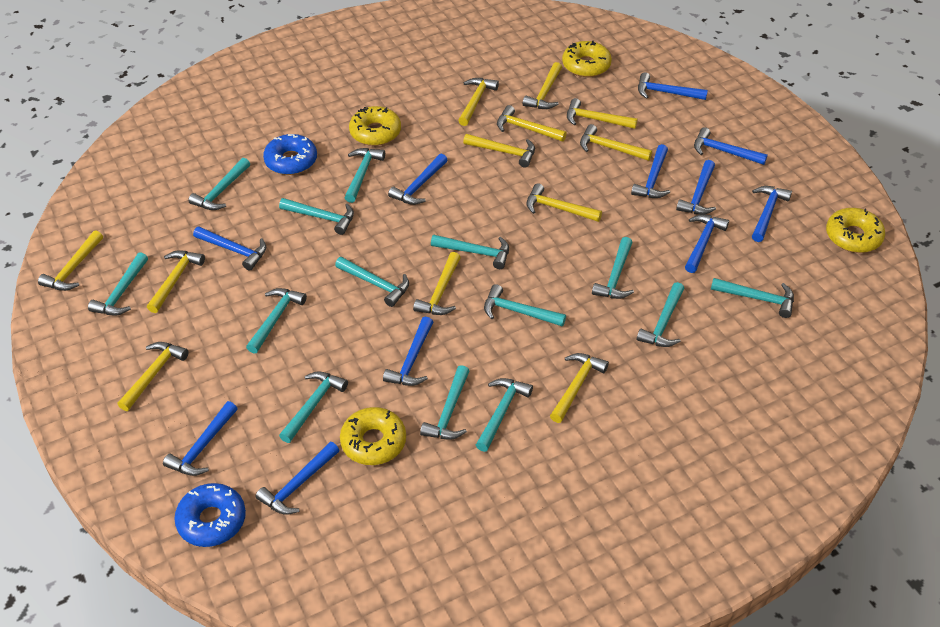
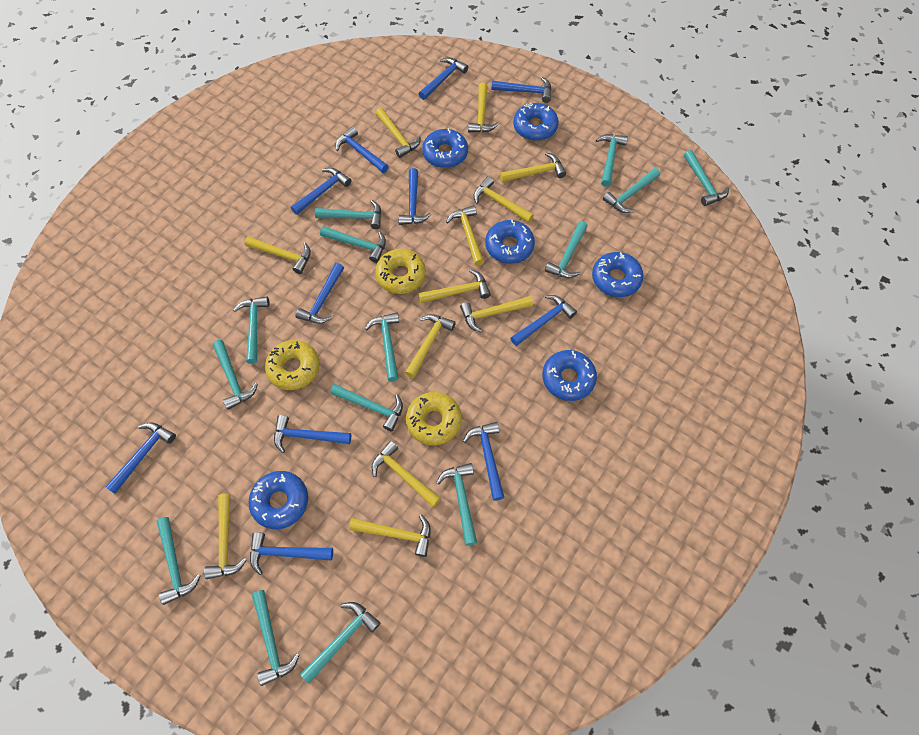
blue donut: 2 -> 6
yellow donut: 4 -> 3

